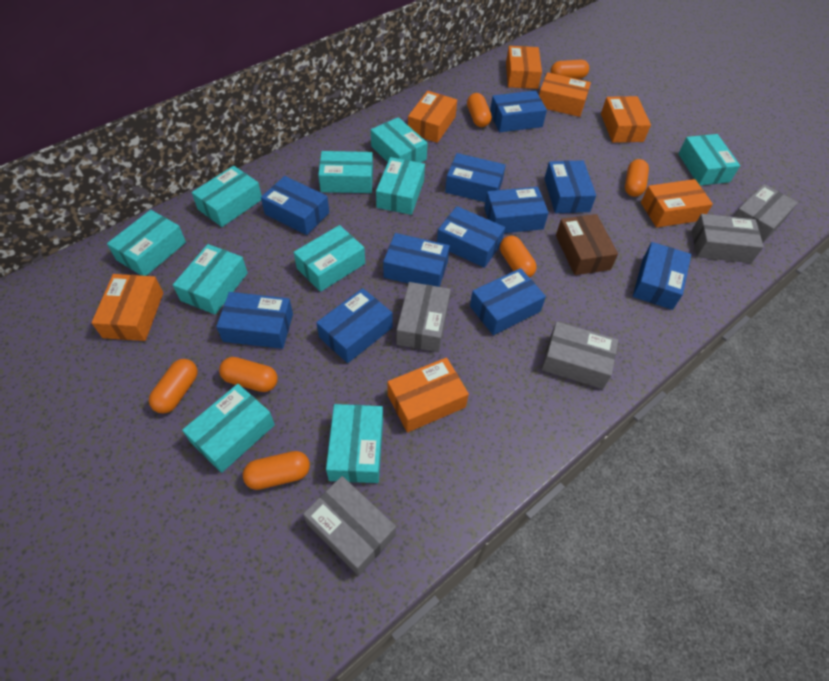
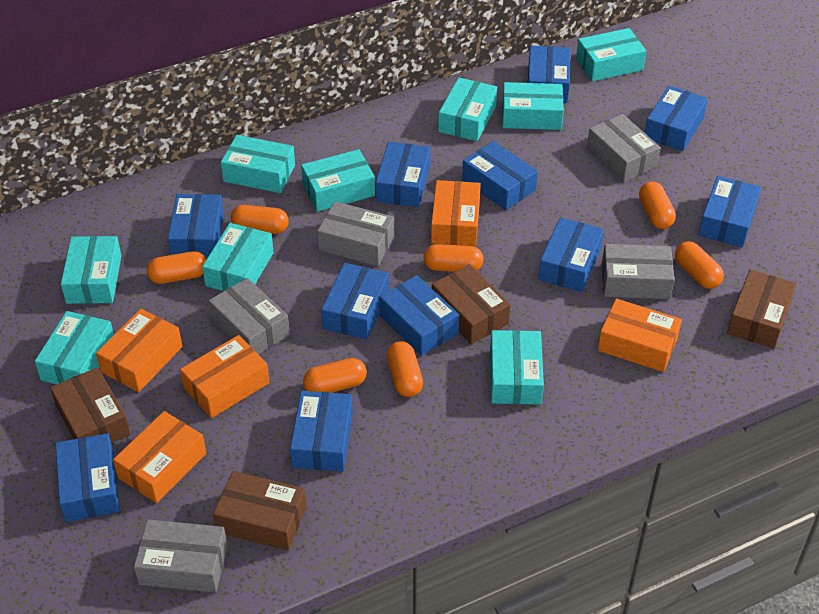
brown box: 1 -> 4
orange box: 7 -> 5
turquoise box: 10 -> 9

